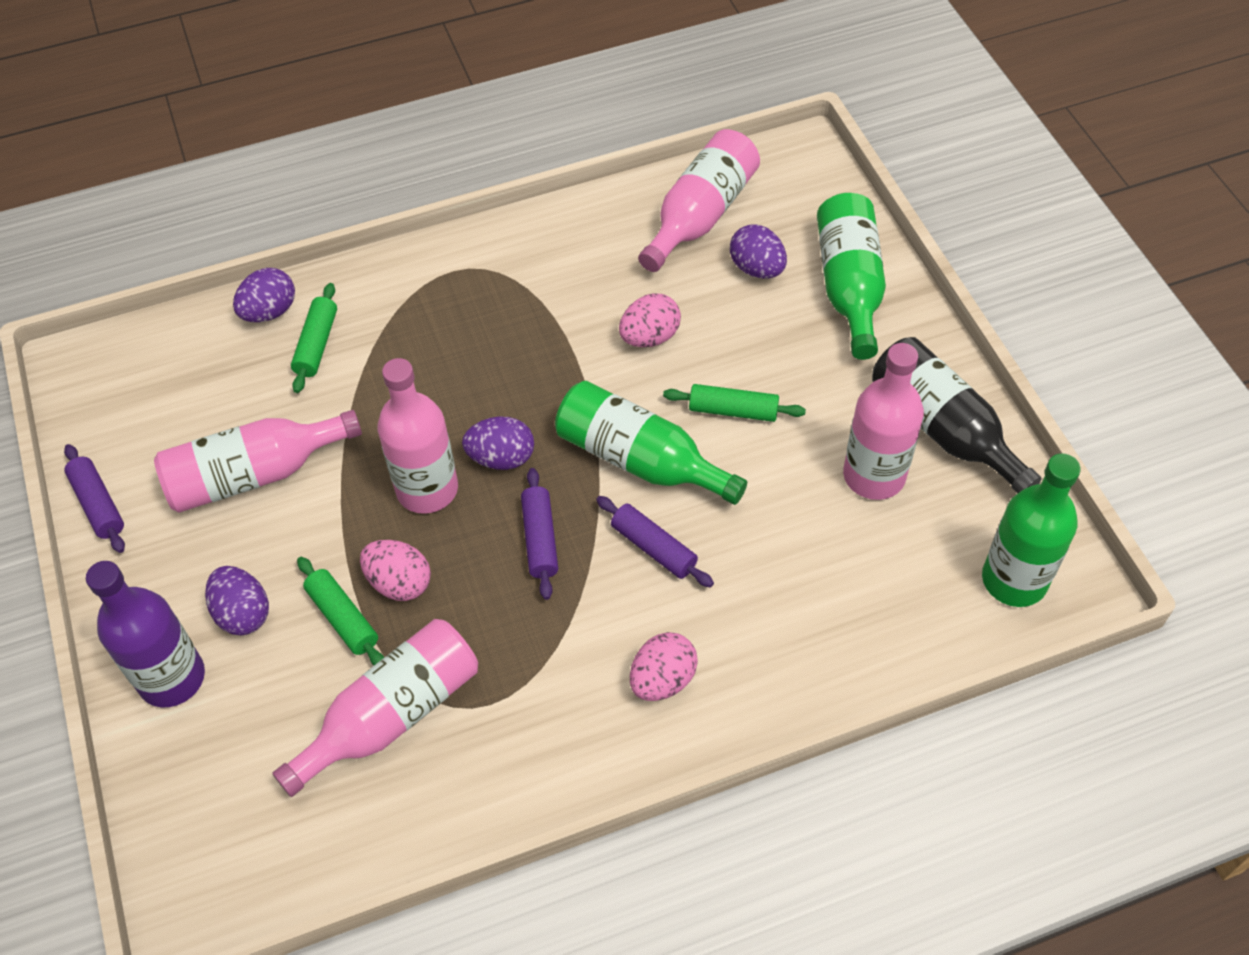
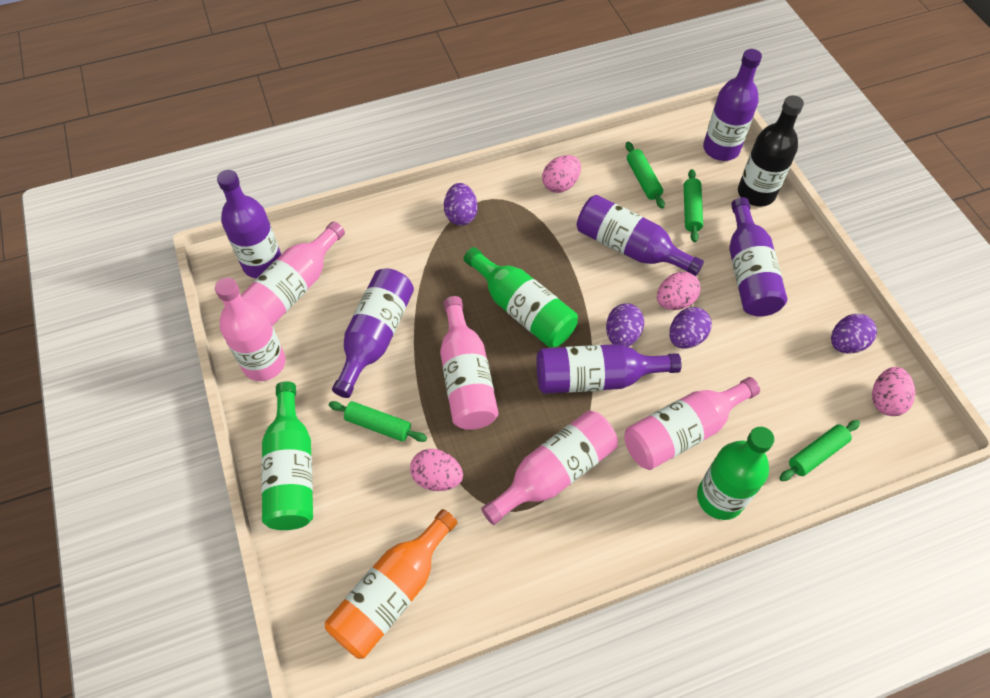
green rolling pin: 3 -> 4
orange bottle: 0 -> 1
pink egg: 3 -> 4
purple bottle: 1 -> 6
purple rolling pin: 3 -> 0

